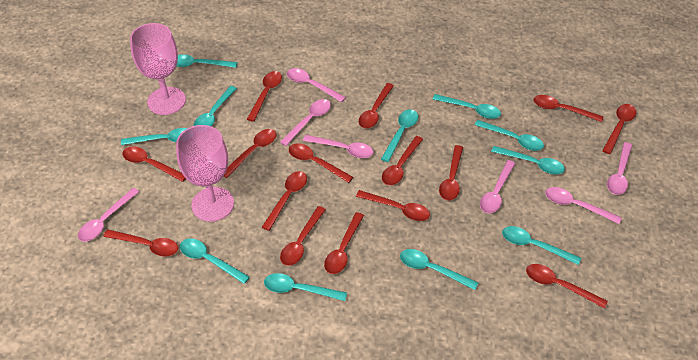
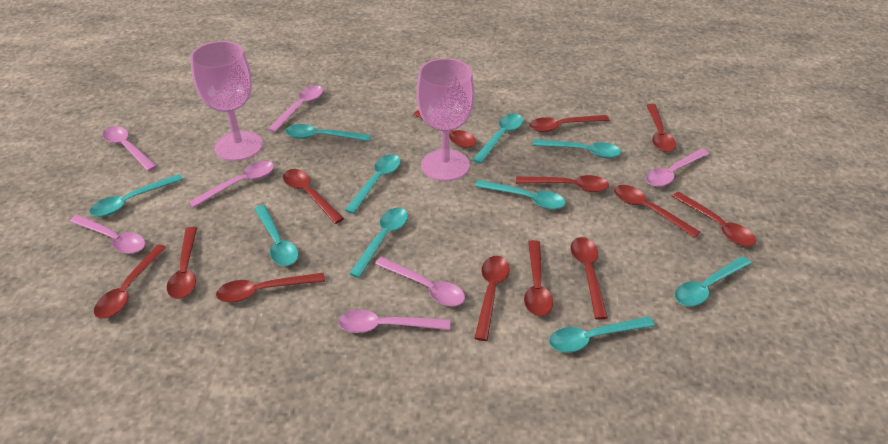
red spoon: 15 -> 13
turquoise spoon: 11 -> 10

